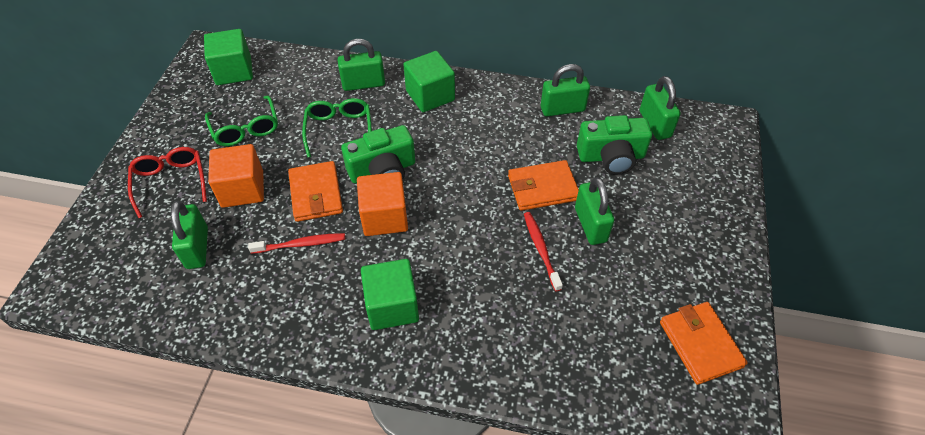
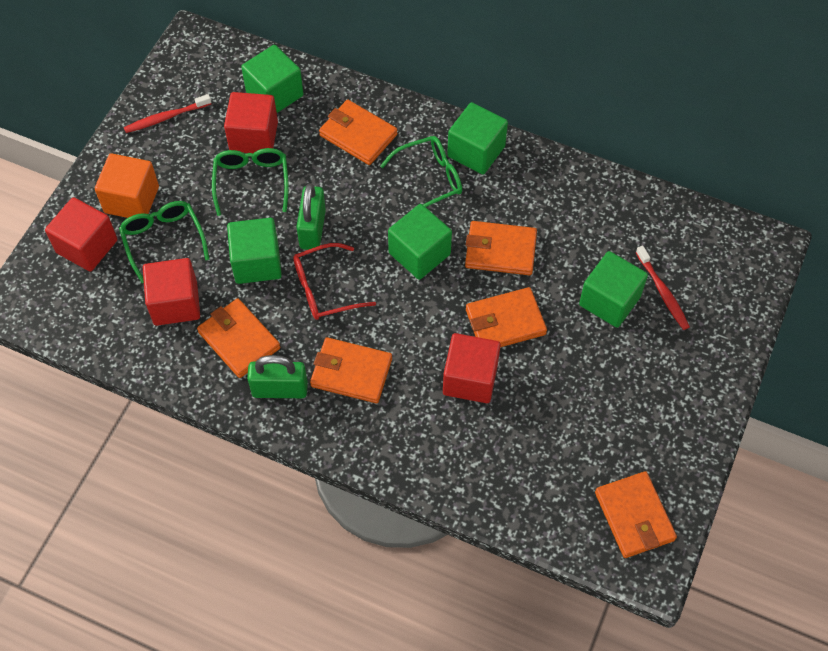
green camera: 2 -> 0
green cube: 3 -> 5
green glasses: 2 -> 3
green padlock: 5 -> 2
orange cube: 2 -> 1
orange wallet: 3 -> 6
red cube: 0 -> 4

